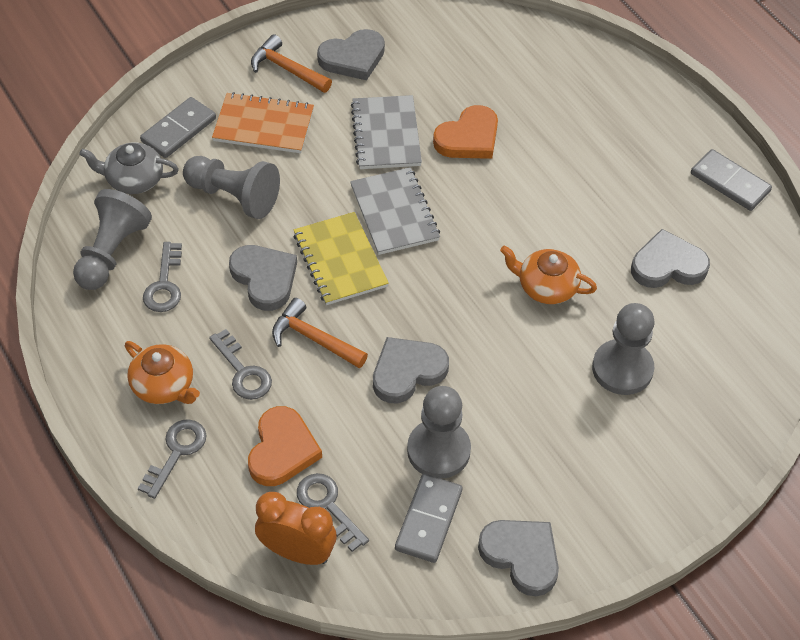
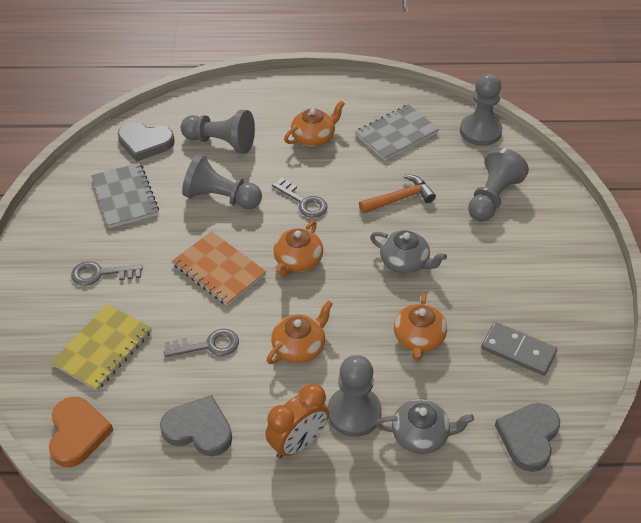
grey domino: 3 -> 1
grey heart: 5 -> 3
grey key: 4 -> 3
grey pawn: 4 -> 5
grey teapot: 1 -> 2
orange hammer: 2 -> 1
orange heart: 2 -> 1
orange teapot: 2 -> 4

